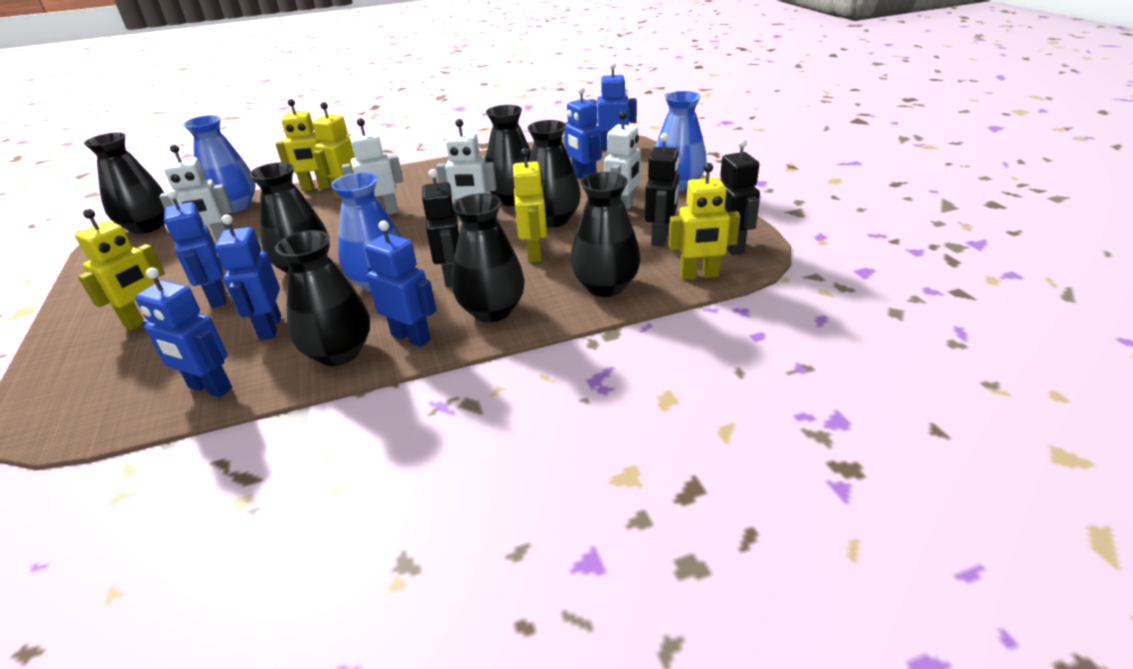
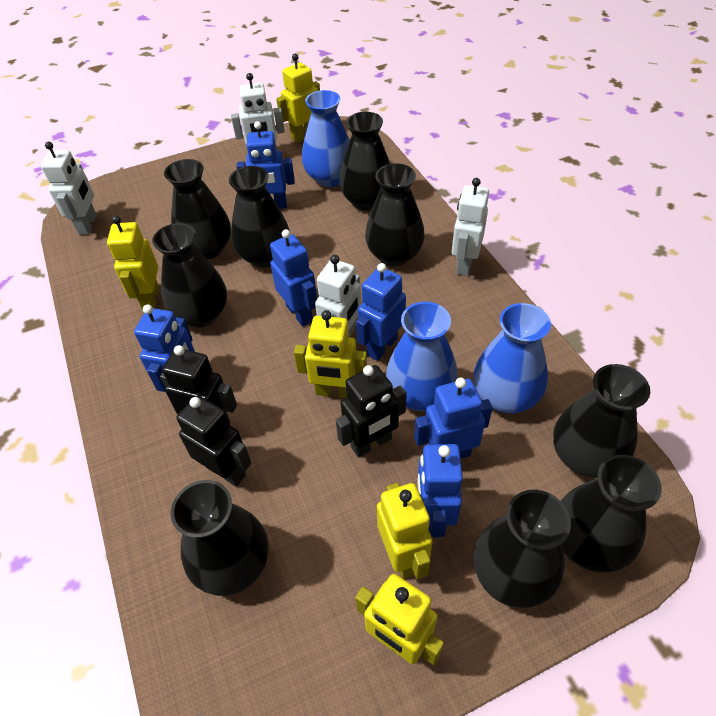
black vase: 7 -> 9

